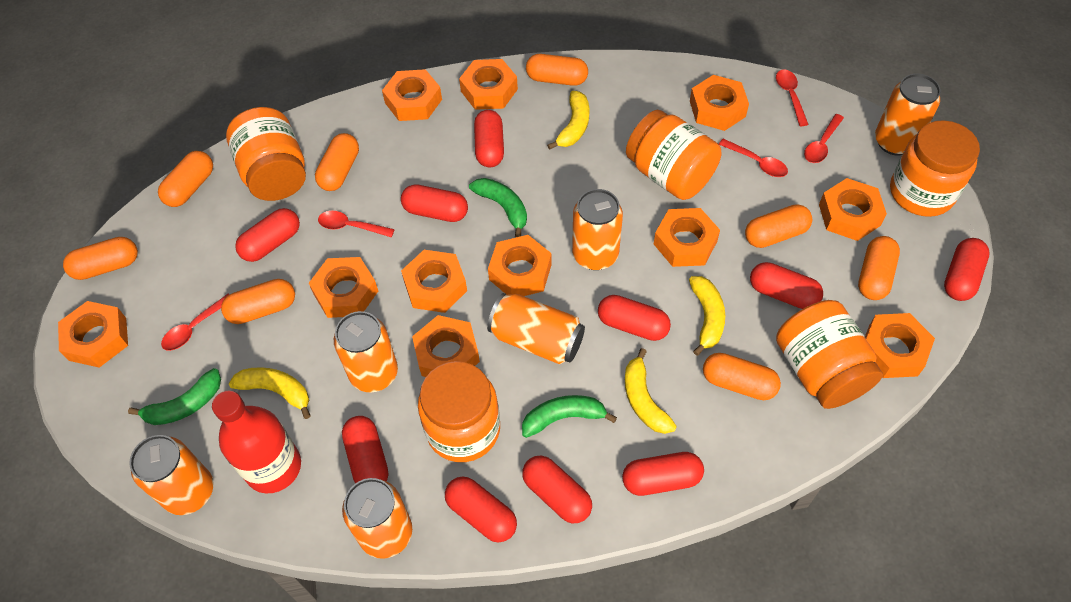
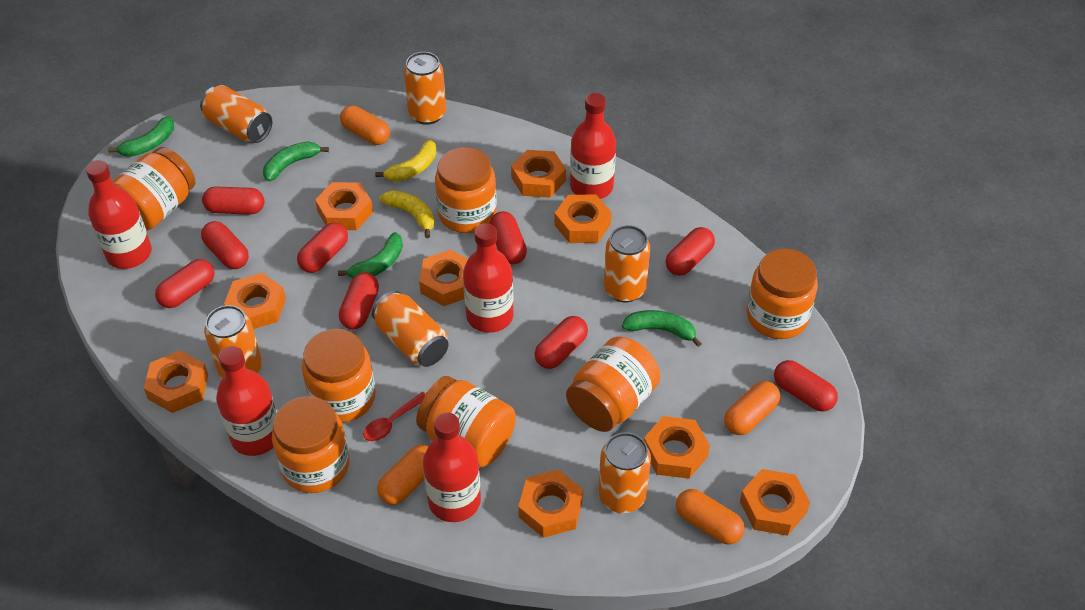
green banana: 3 -> 4
orange capsule: 8 -> 4
orange jar: 5 -> 7
orange nut: 11 -> 9
red bottle: 1 -> 5
red capsule: 10 -> 9
red spoon: 5 -> 1
yellow banana: 4 -> 2

